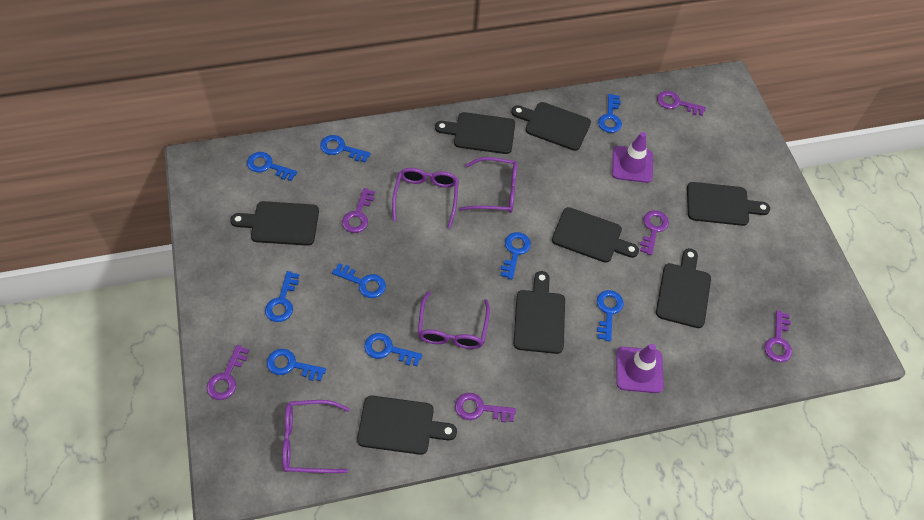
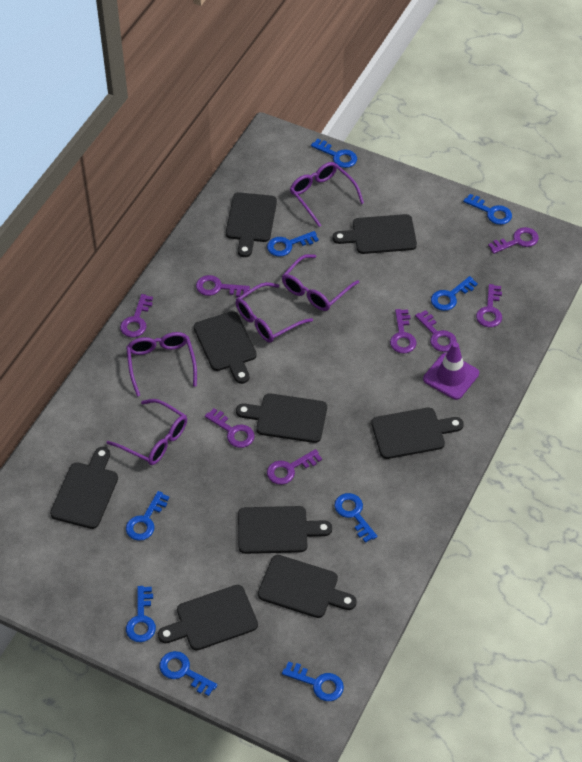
black cutting board: 8 -> 9
purple glasses: 4 -> 5
purple key: 6 -> 8
purple traffic cone: 2 -> 1

